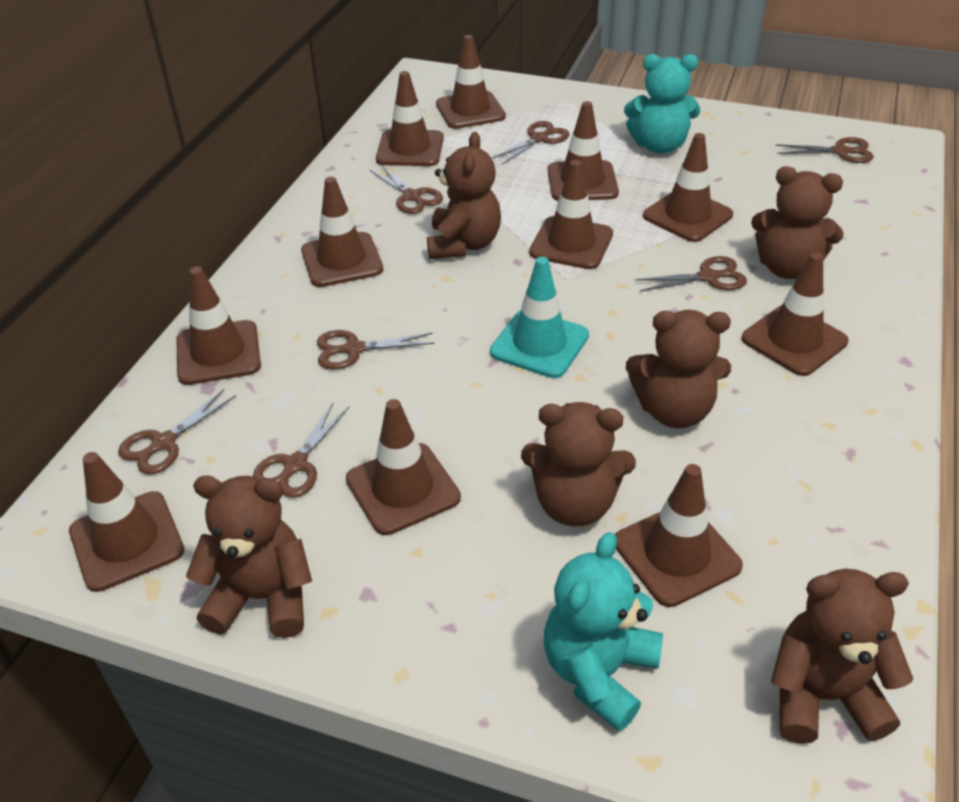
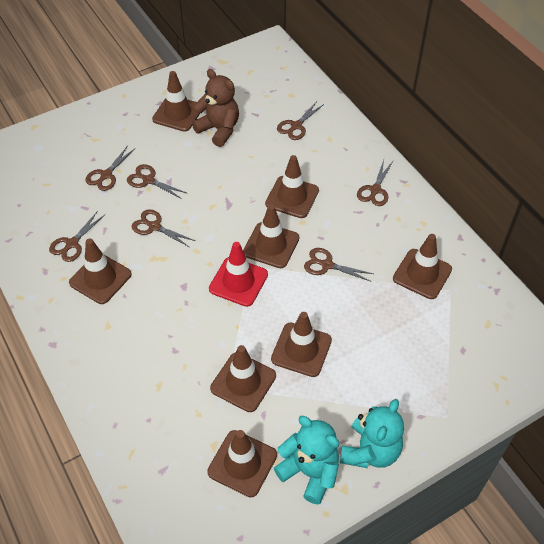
brown teddy bear: 6 -> 1
brown traffic cone: 11 -> 8
red traffic cone: 0 -> 1
turquoise traffic cone: 1 -> 0

